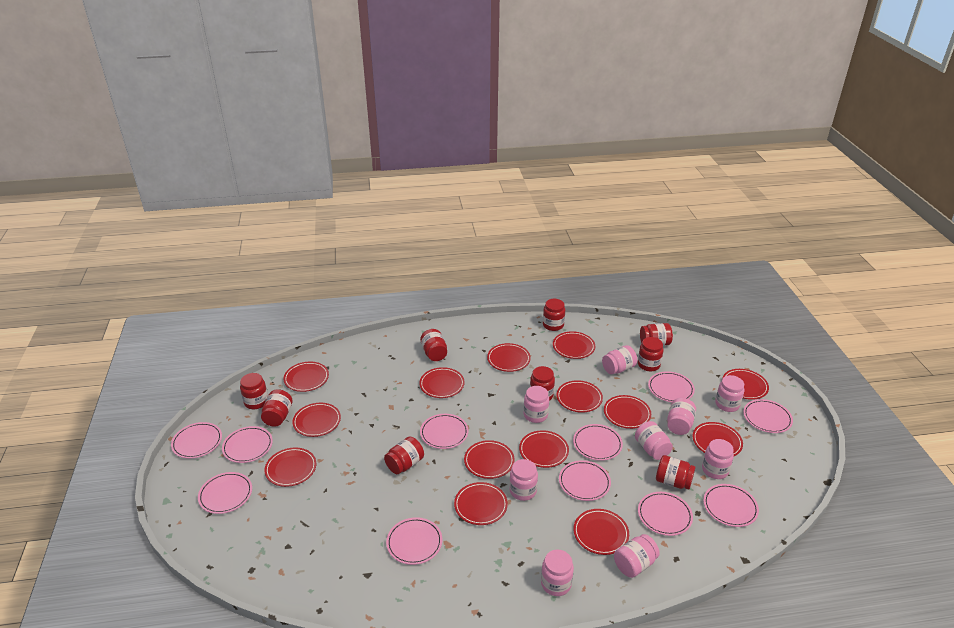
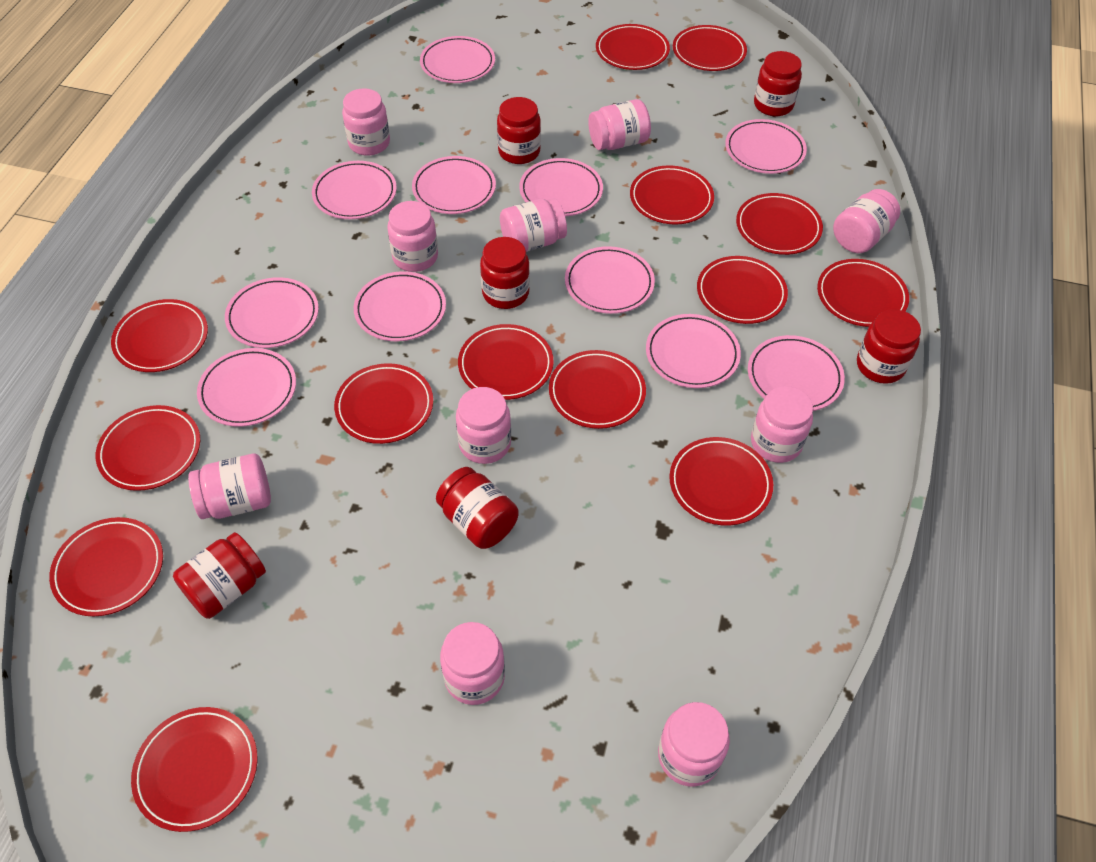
pink jar: 9 -> 10
red jar: 9 -> 6

